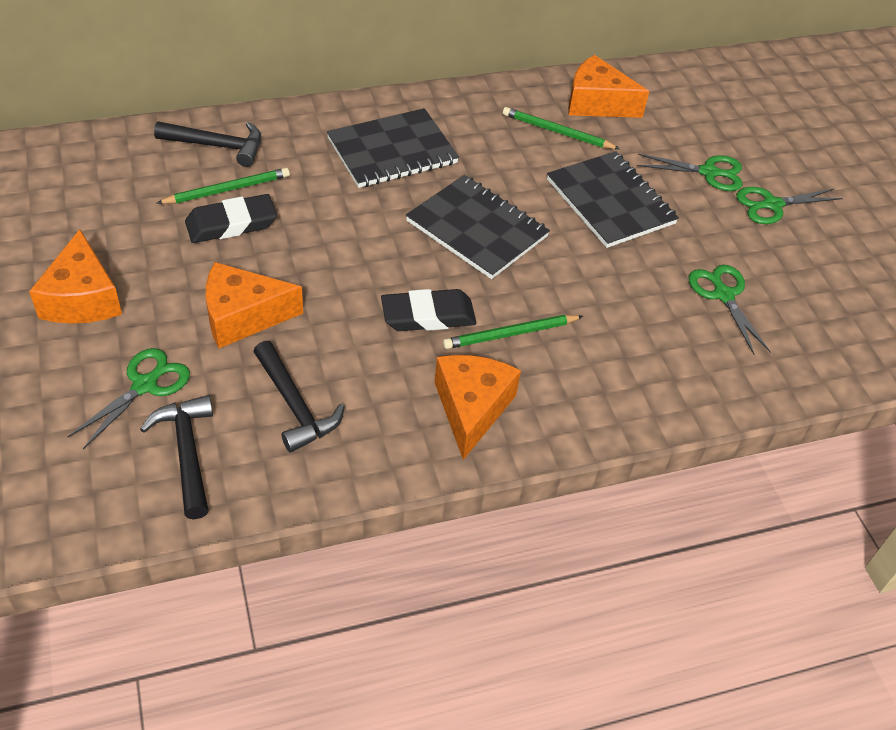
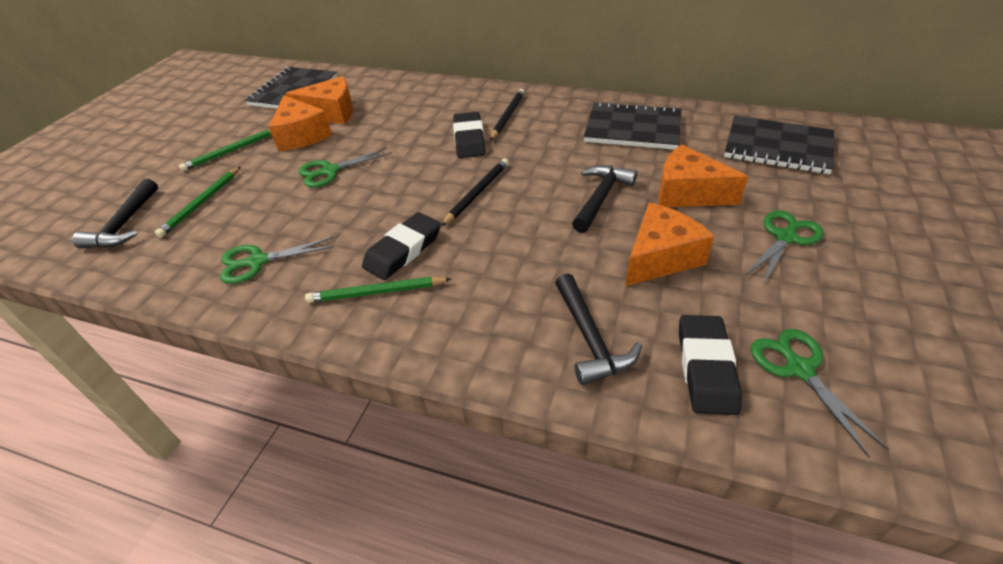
black eraser: 2 -> 3
black pencil: 0 -> 2

